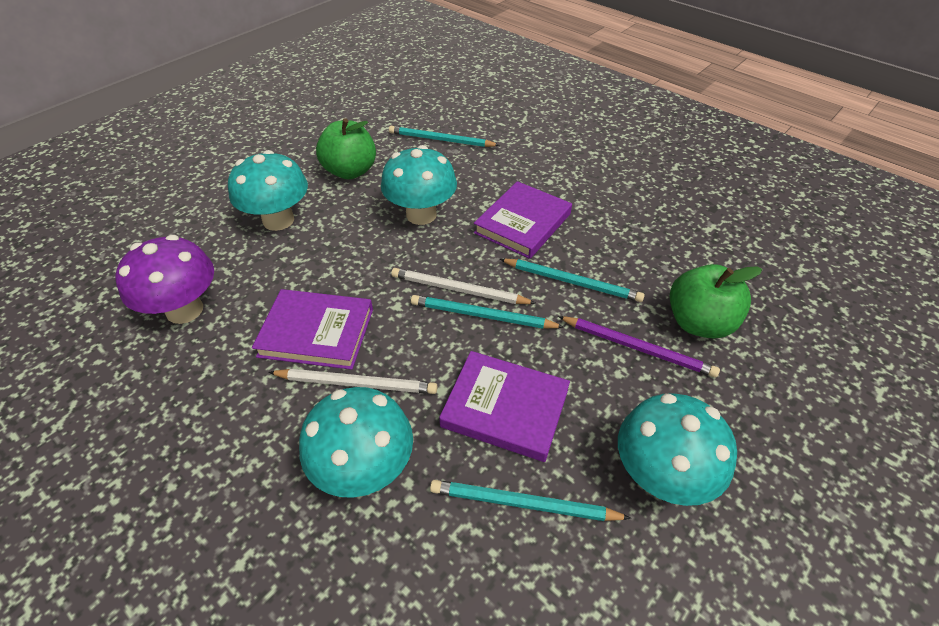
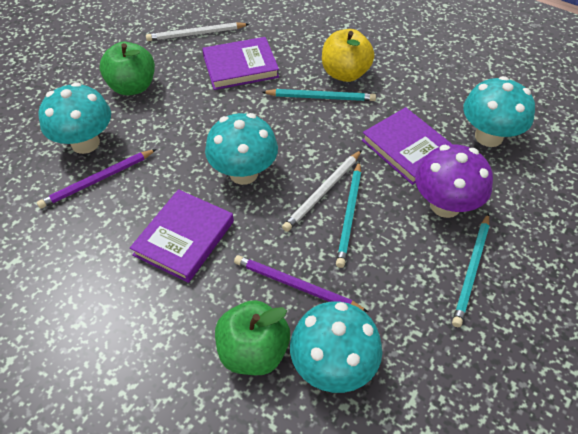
purple pencil: 1 -> 2
turquoise pencil: 4 -> 3
yellow apple: 0 -> 1

